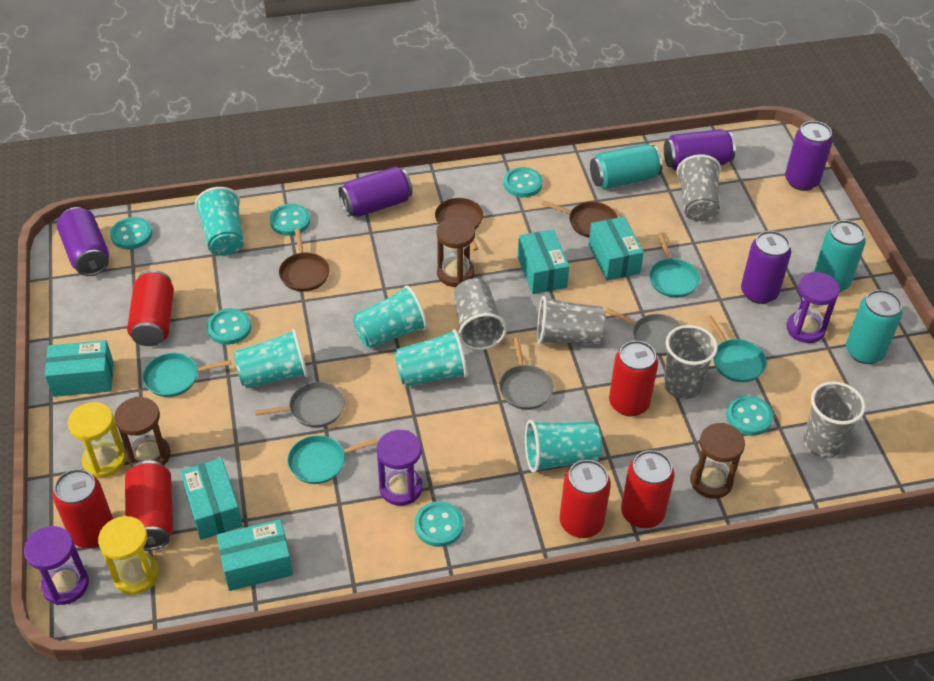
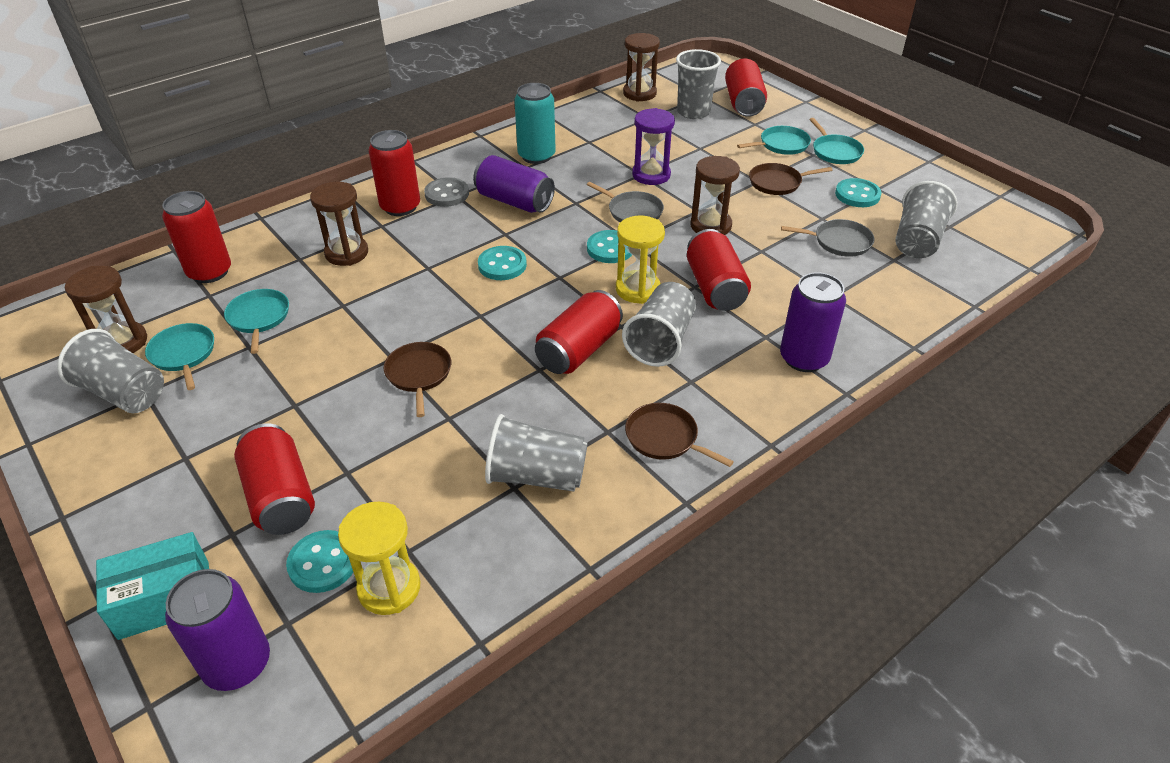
brown hourglass: 3 -> 4
grey button: 0 -> 1
grey pan: 3 -> 2
purple can: 5 -> 3
purple hourglass: 3 -> 1
turquoise box: 5 -> 1
turquoise button: 6 -> 4
turquoise can: 3 -> 1
turquoise cup: 5 -> 0

